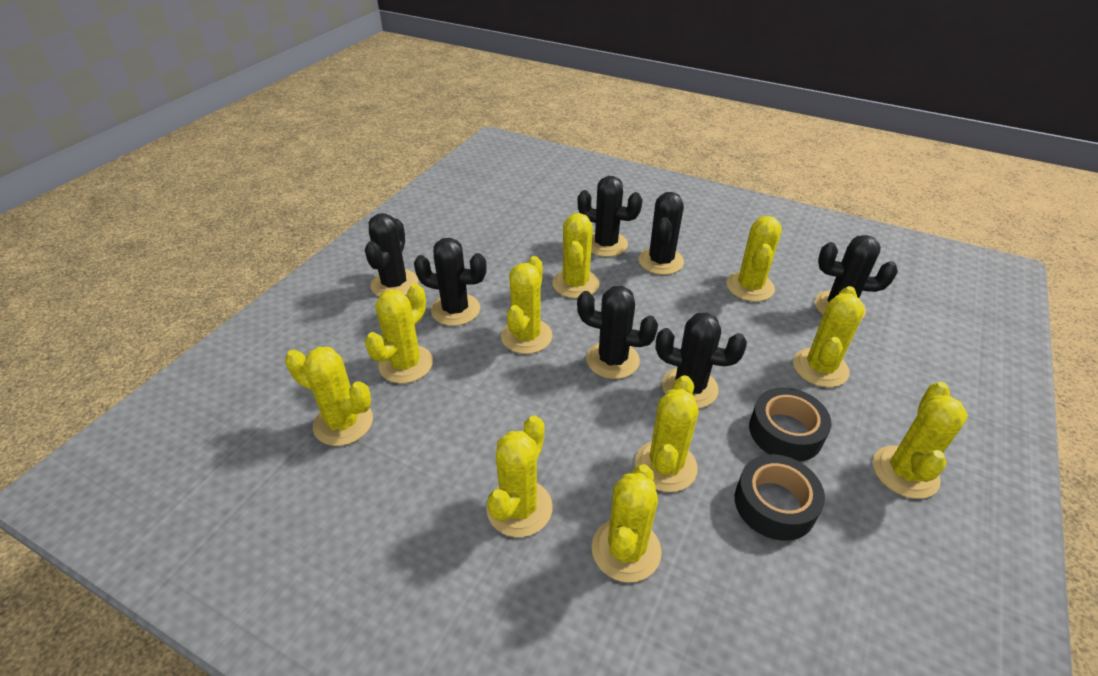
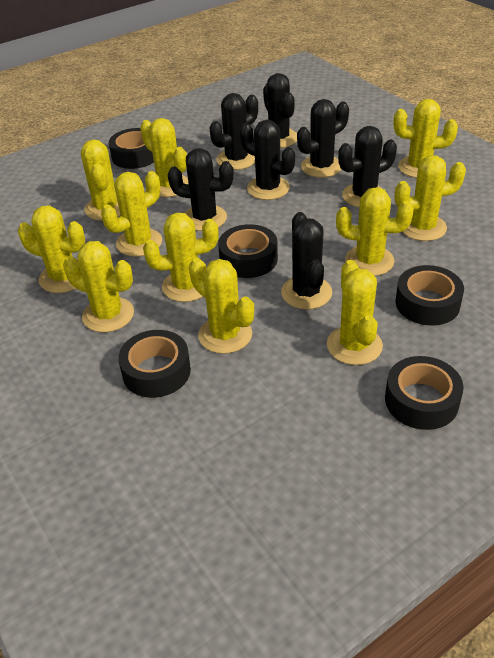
black tape: 2 -> 5
yellow cactus: 10 -> 11

